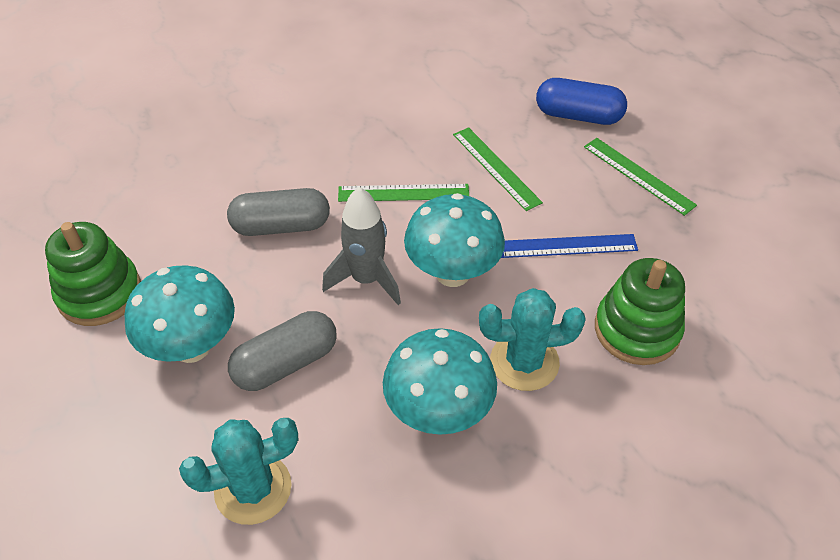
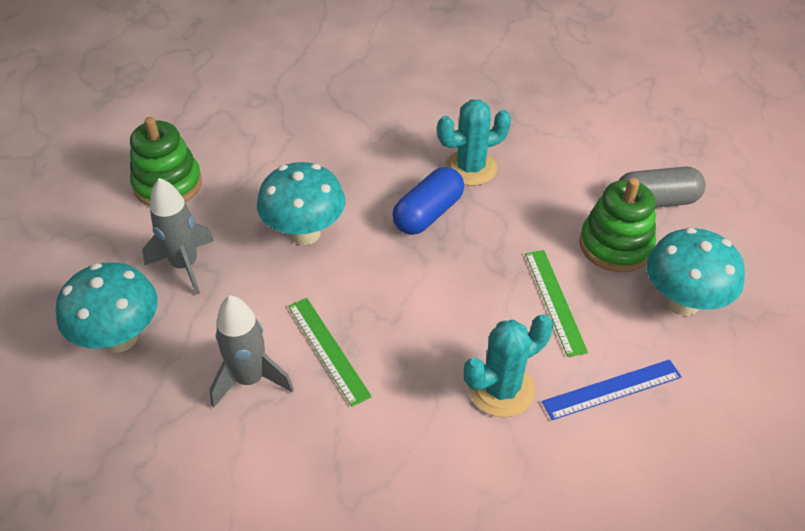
green ruler: 3 -> 2
grey capsule: 2 -> 1
grey rocket: 1 -> 2

